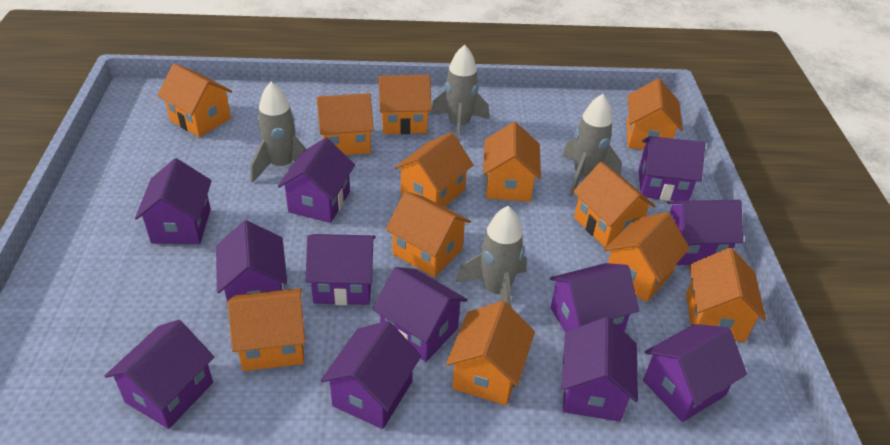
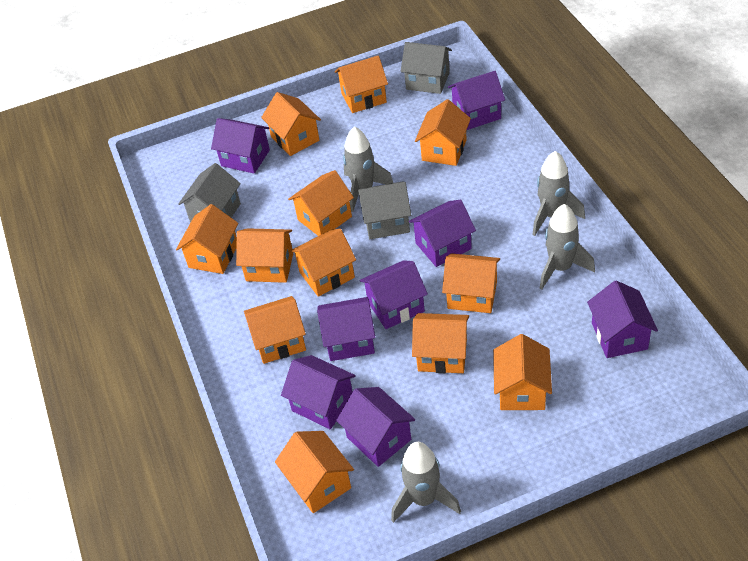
grey house: 0 -> 3
purple house: 12 -> 8

